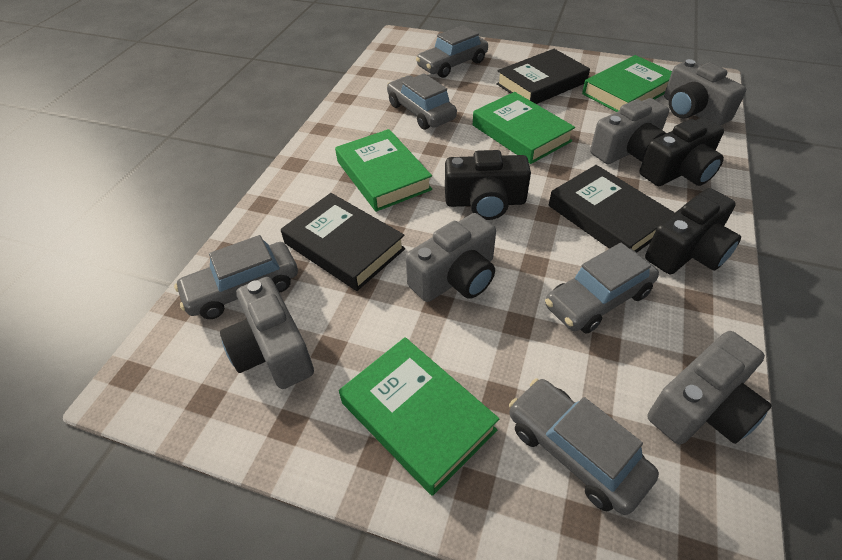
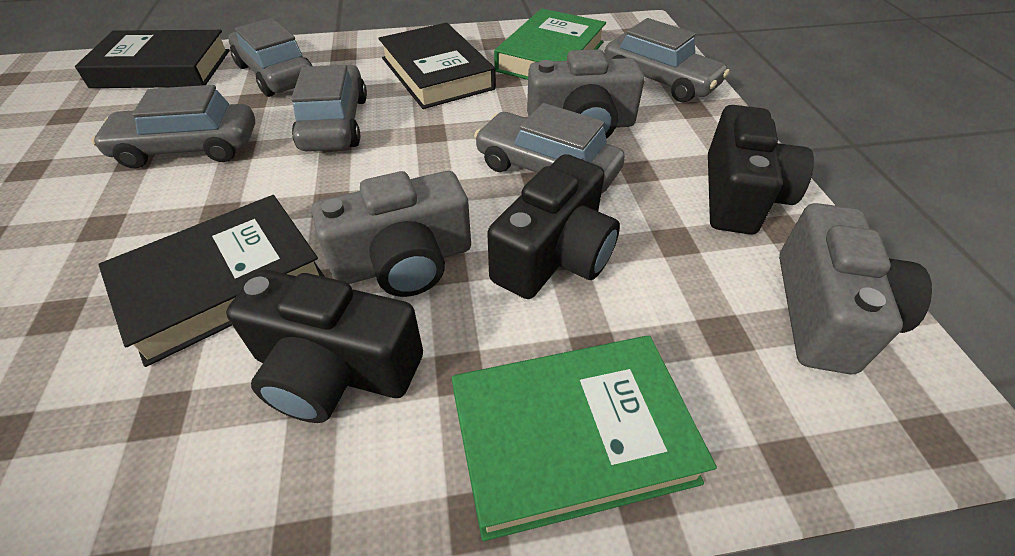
green book: 4 -> 2
grey camera: 5 -> 3

